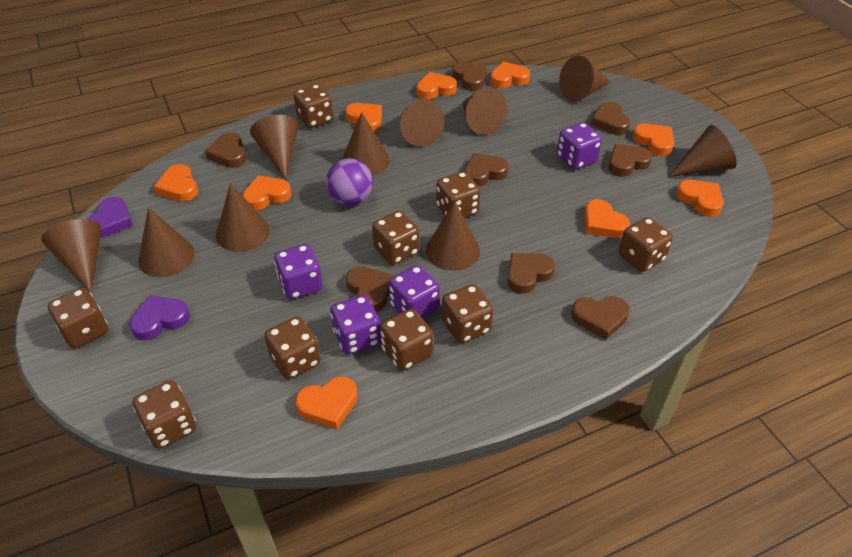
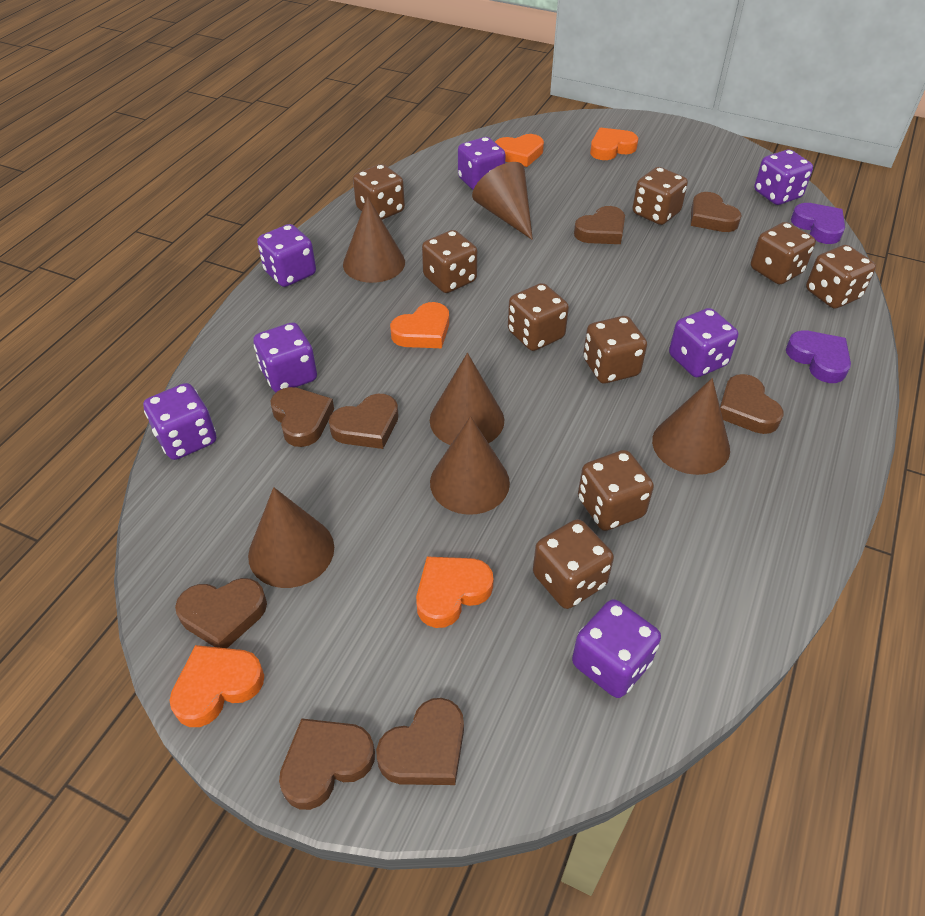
brown cone: 10 -> 6
orange heart: 9 -> 5
purple ball: 1 -> 0
purple dice: 4 -> 7

